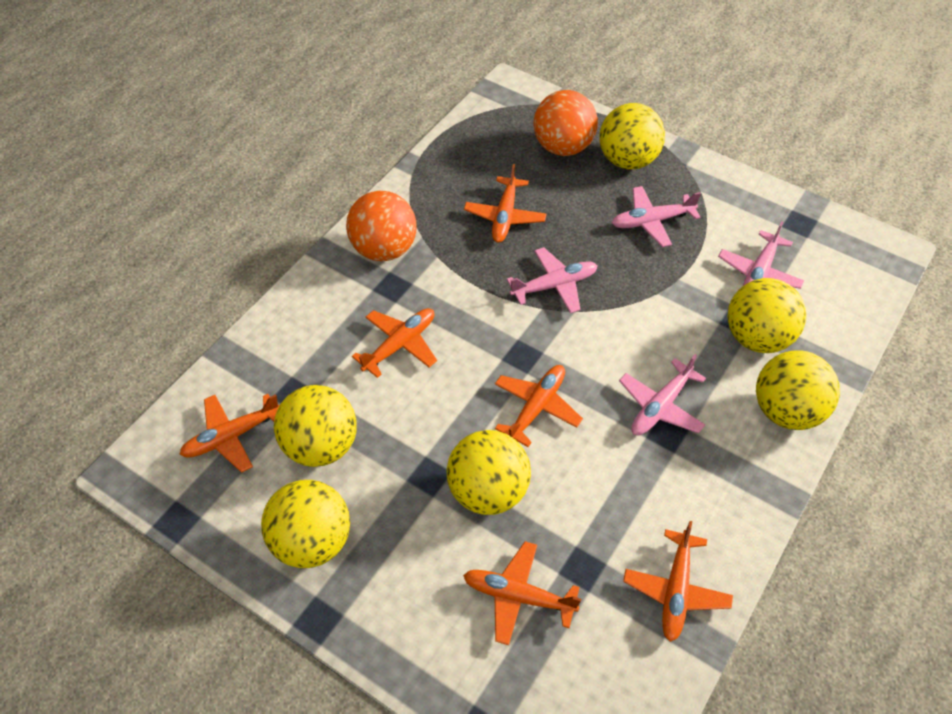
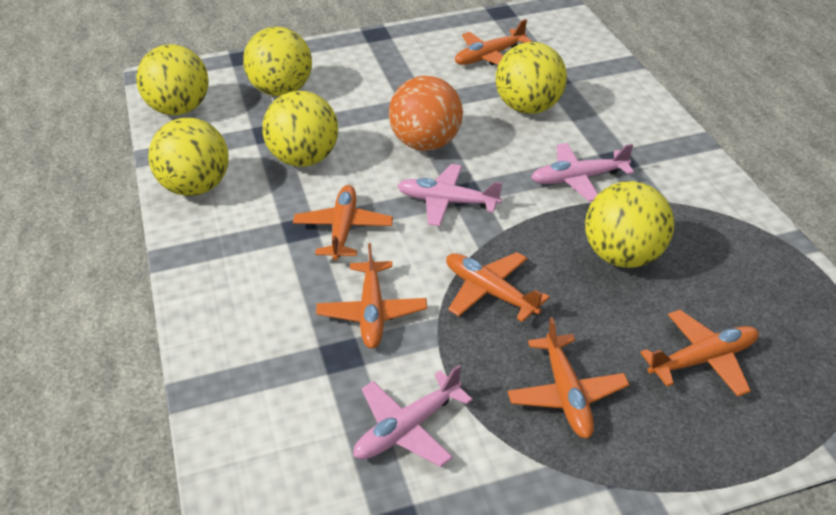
orange ball: 2 -> 1
pink plane: 4 -> 3

